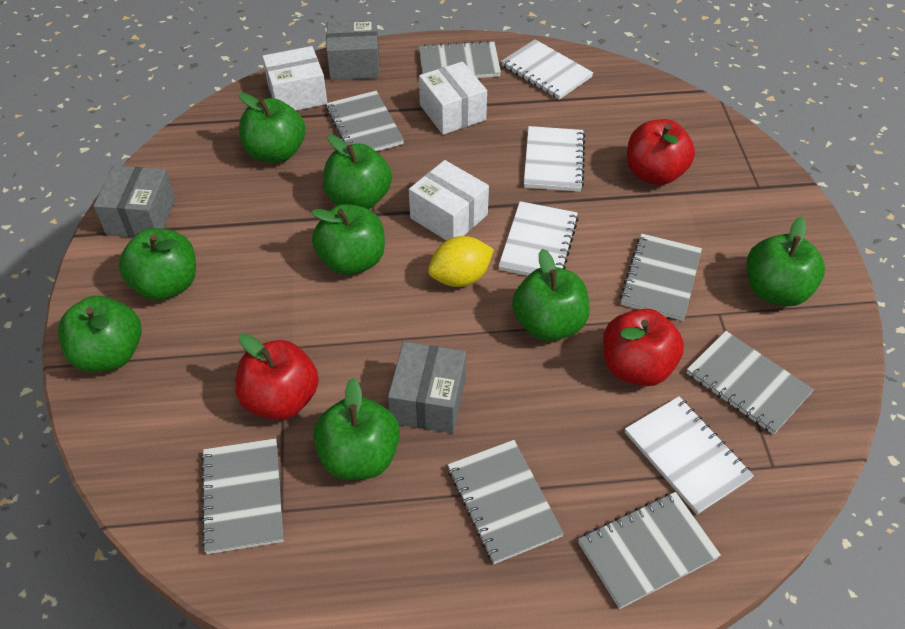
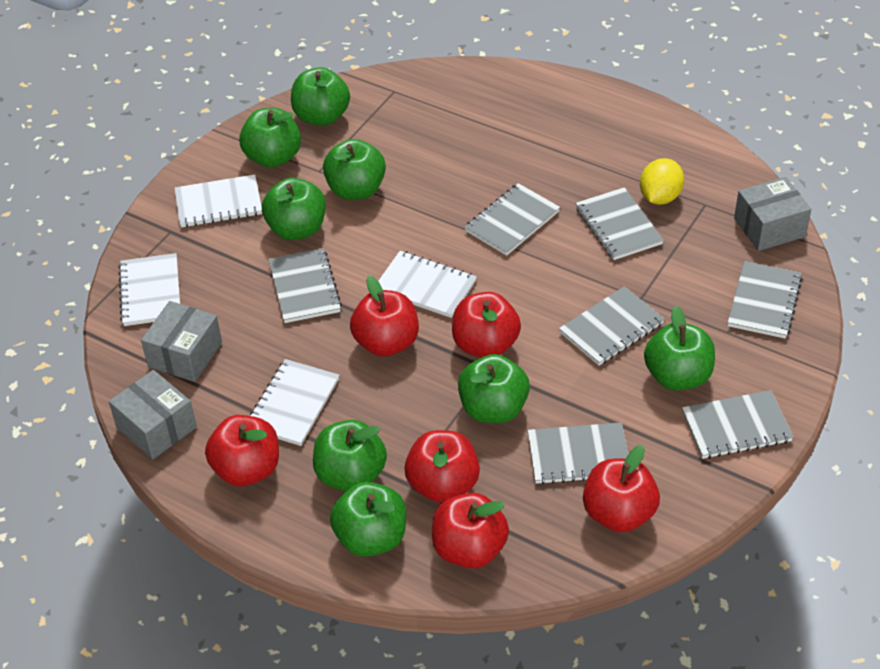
red apple: 3 -> 6
white box: 3 -> 0

